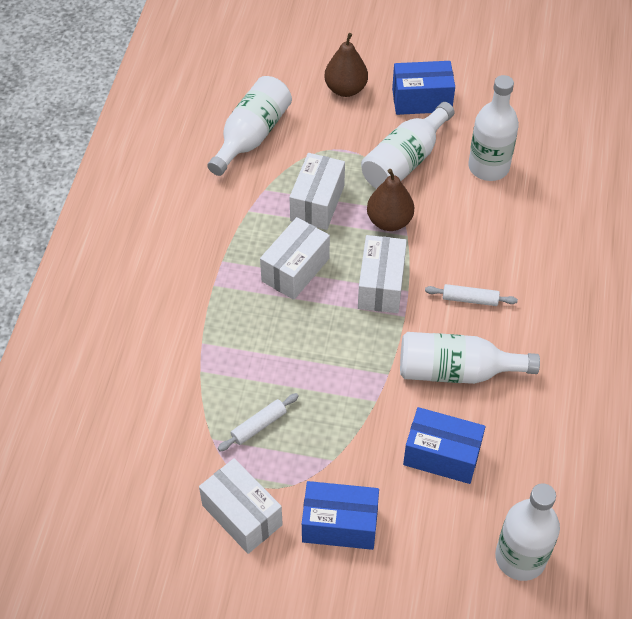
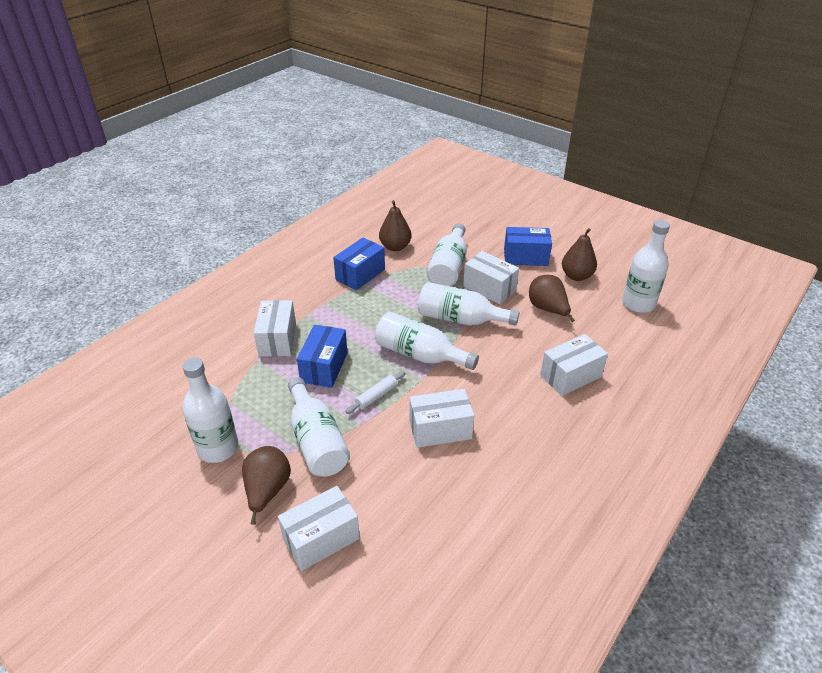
brown pear: 2 -> 4
white bottle: 5 -> 6
white box: 4 -> 5
white rolling pin: 2 -> 1

